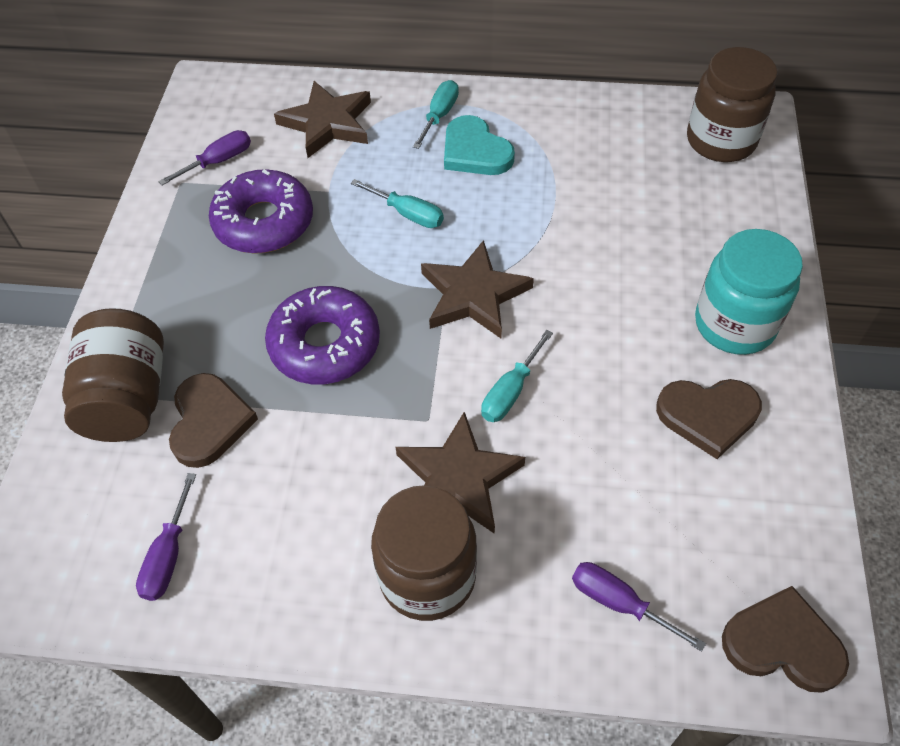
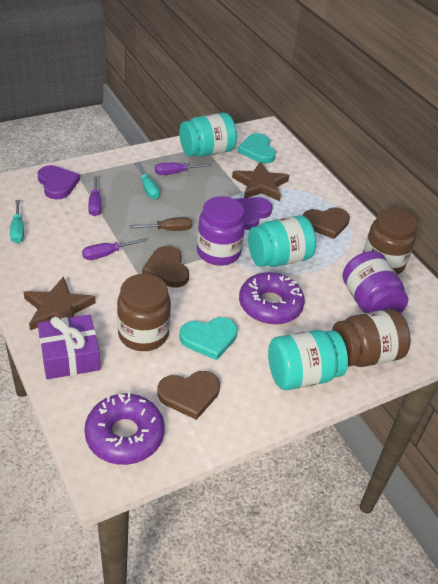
brown screwdriver: 0 -> 1
brown star: 3 -> 2
purple gift: 0 -> 1
purple heart: 0 -> 2
purple jar: 0 -> 2
turquoise heart: 1 -> 2
turquoise jar: 1 -> 3
turquoise screwdriver: 3 -> 2

